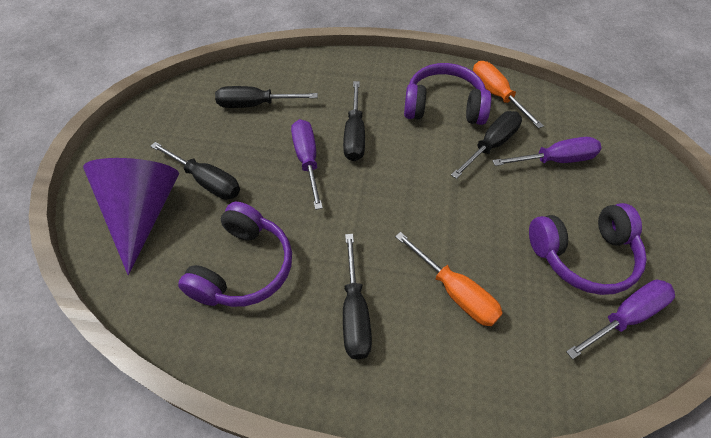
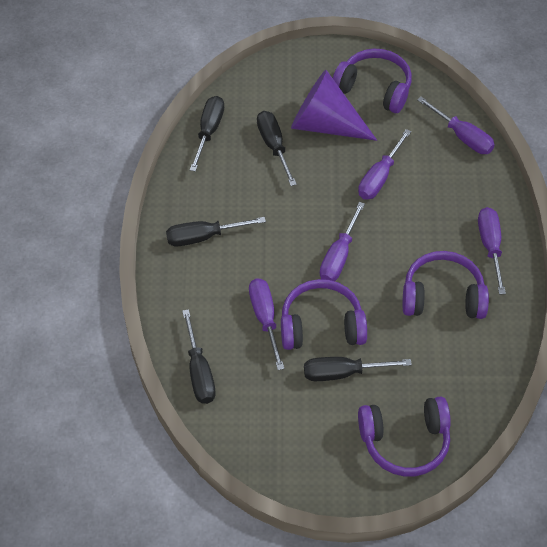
orange screwdriver: 2 -> 0
purple headphones: 3 -> 4
purple screwdriver: 3 -> 5

